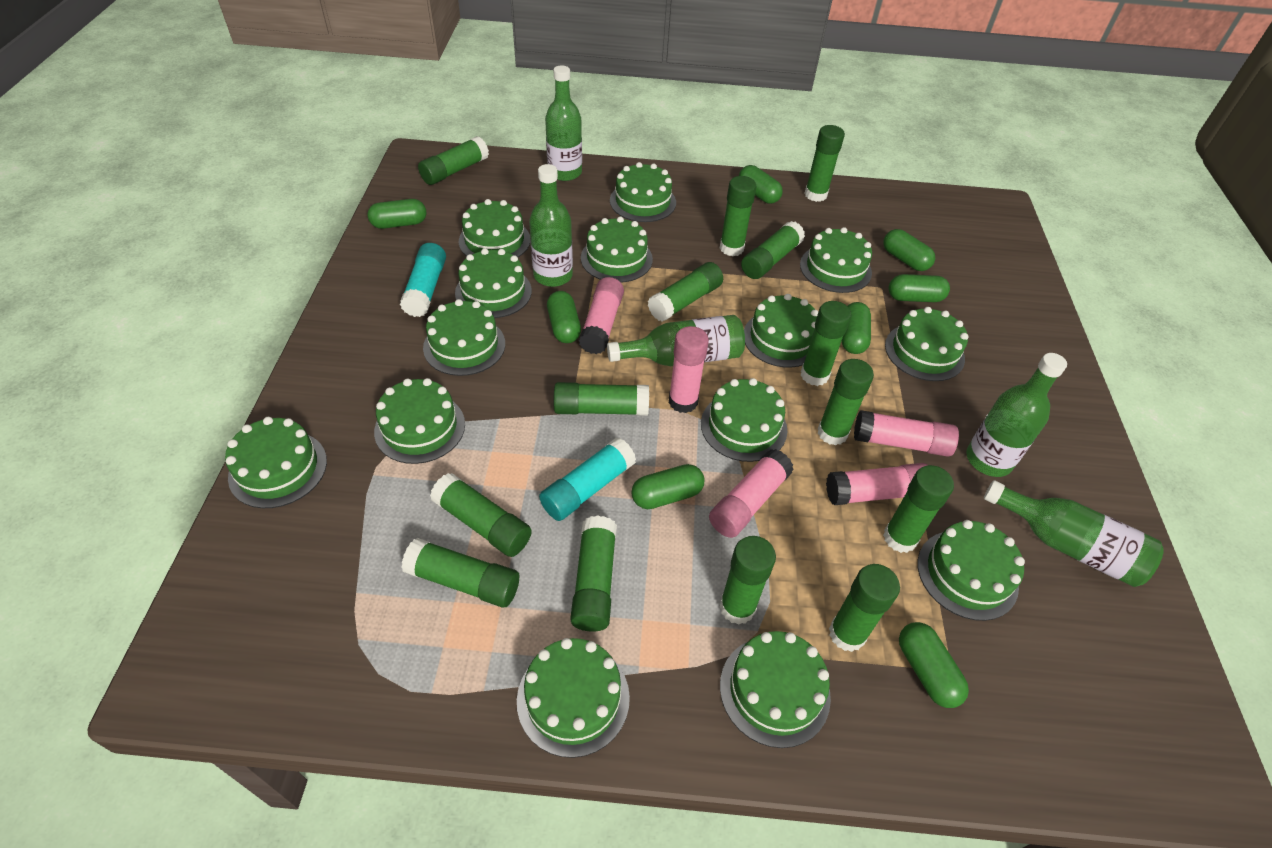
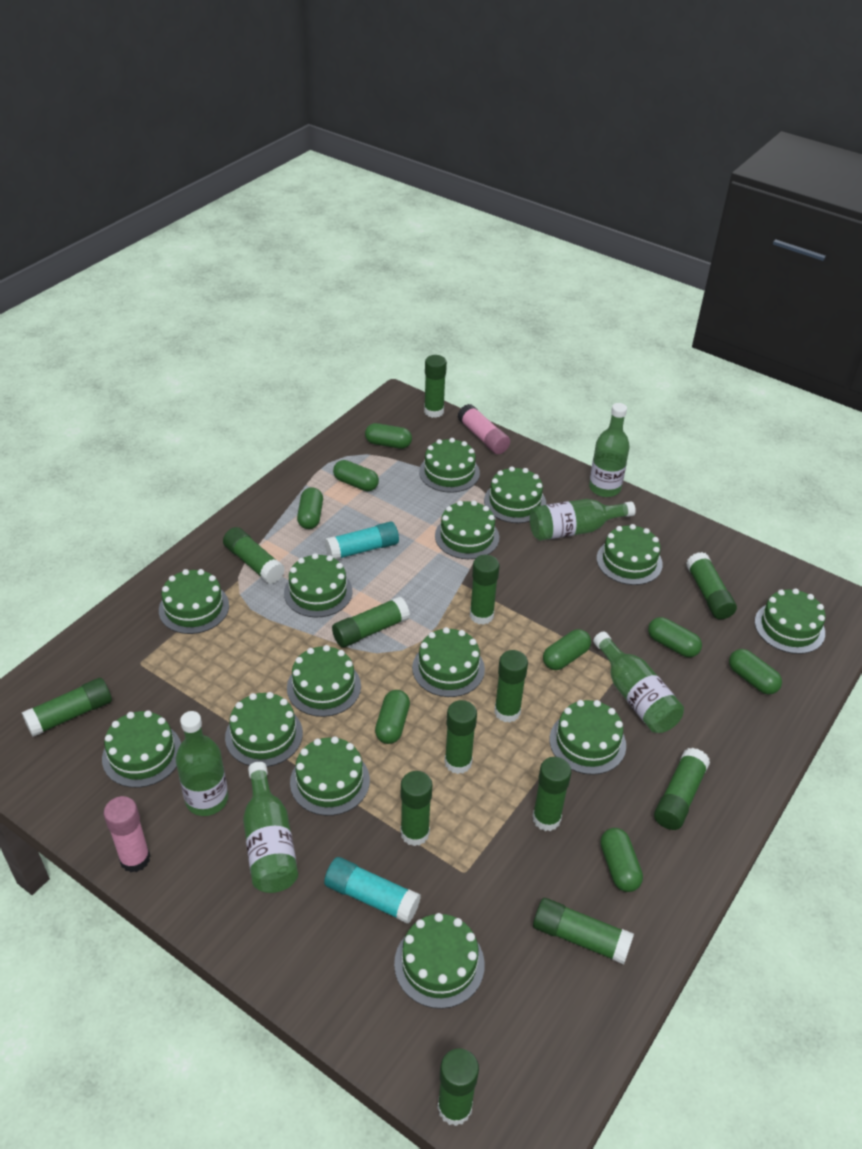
green glue stick: 14 -> 13
pink glue stick: 5 -> 2

